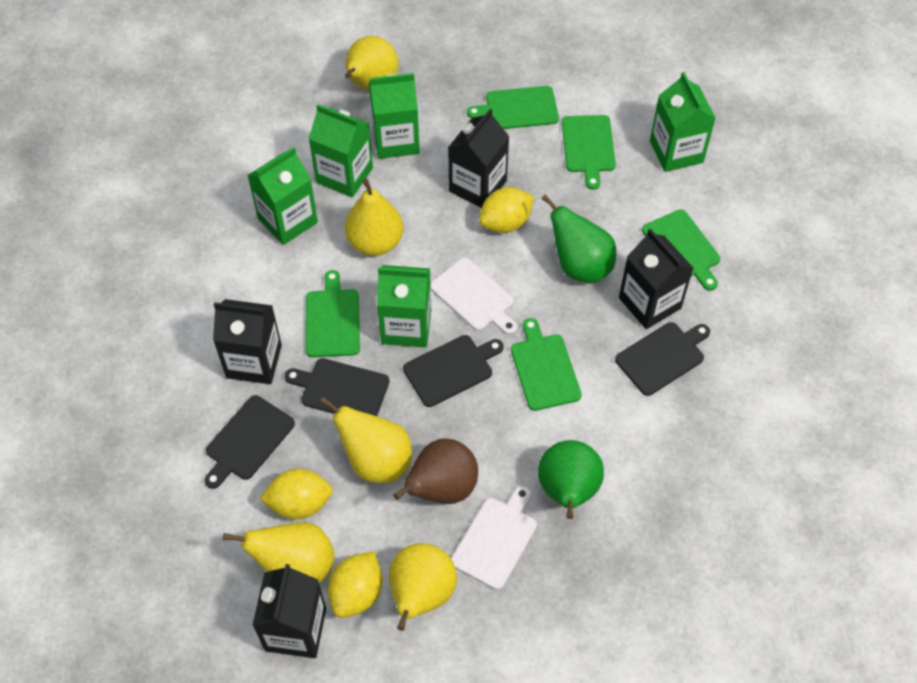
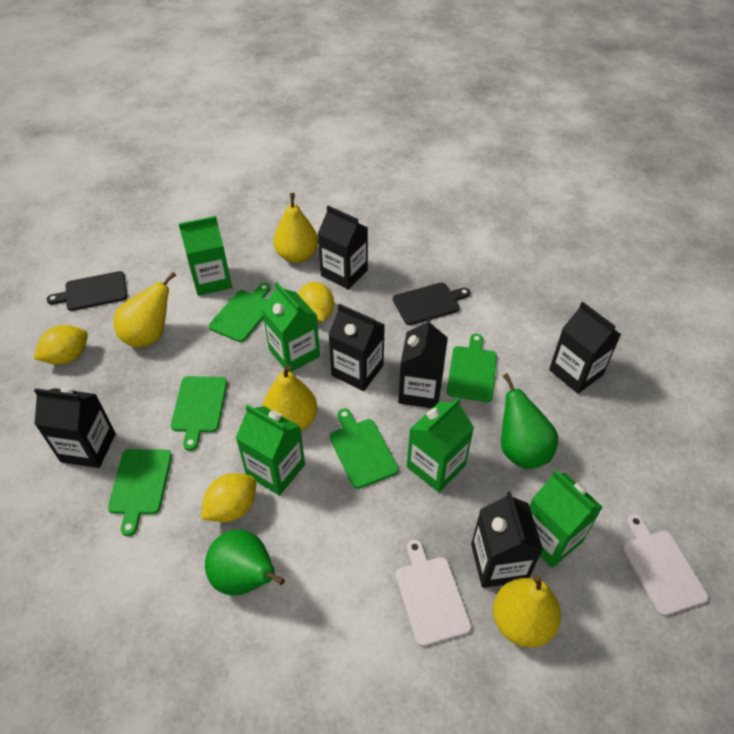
black carton: 4 -> 6
black cutting board: 4 -> 2
brown pear: 1 -> 0
yellow pear: 5 -> 4

